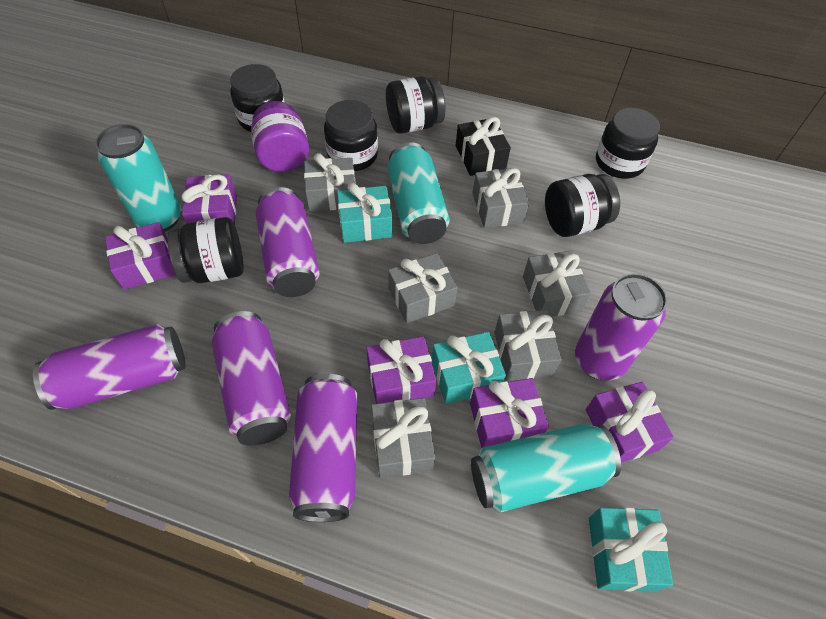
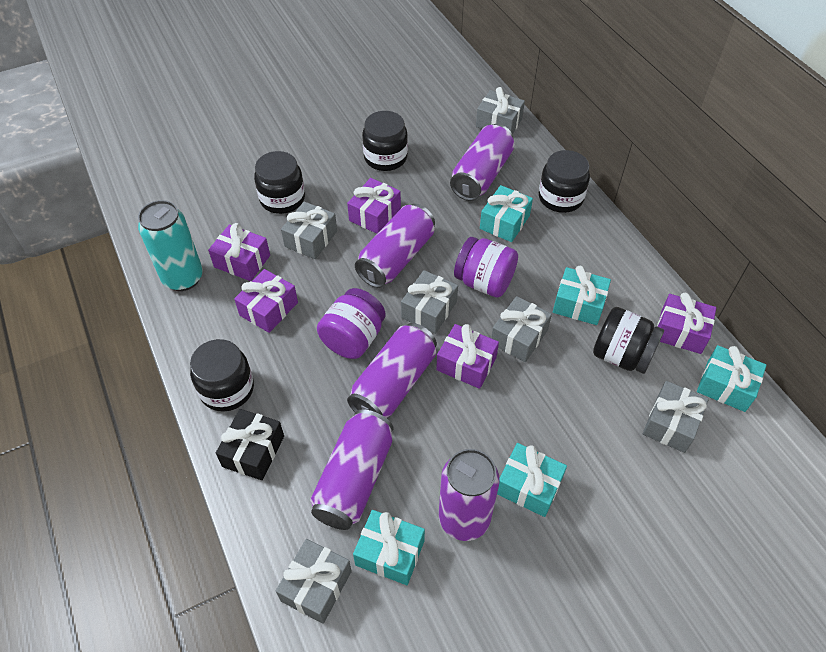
black jar: 6 -> 5
purple jar: 1 -> 2
turquoise can: 3 -> 1
turquoise gift: 3 -> 5

